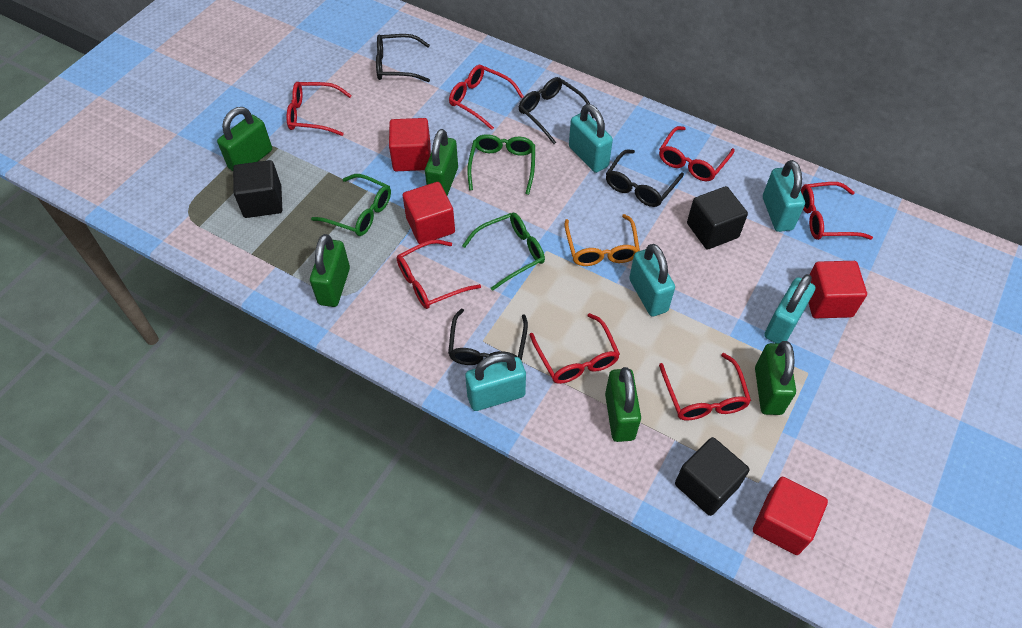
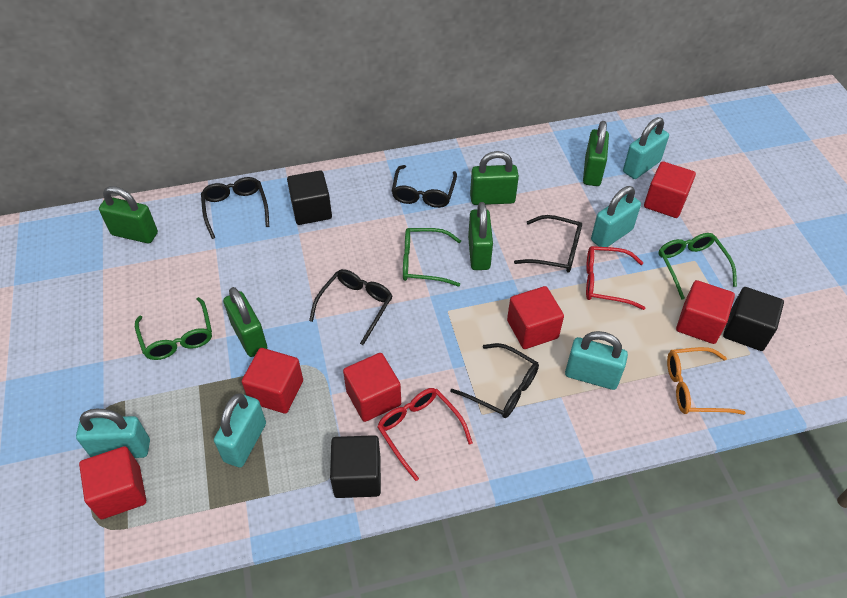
black glasses: 4 -> 5
red cube: 4 -> 6
red glasses: 7 -> 2

